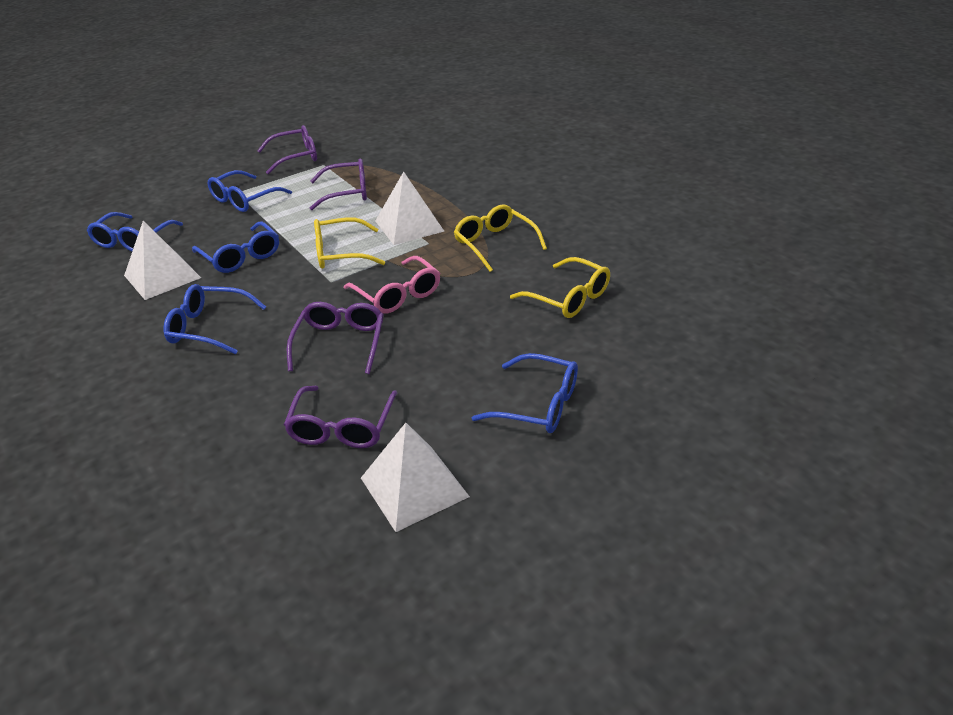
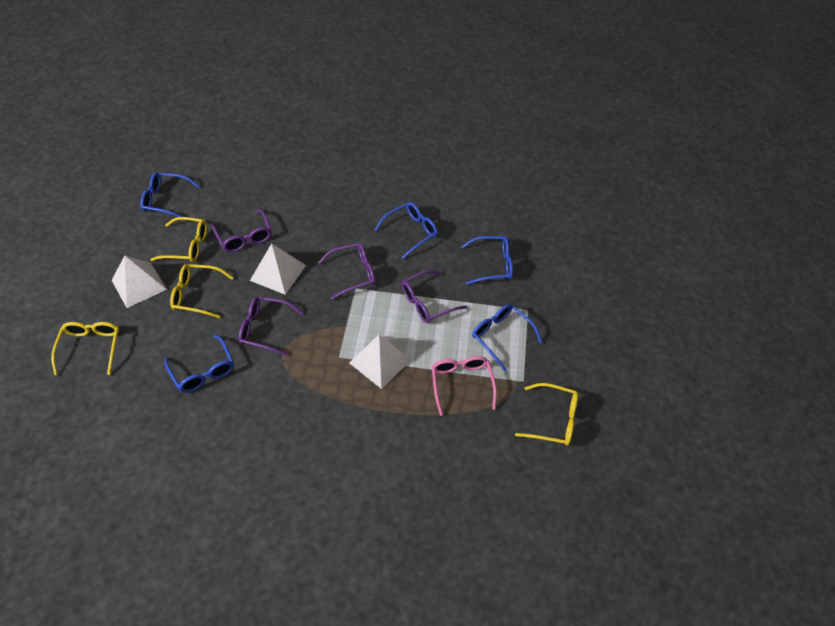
yellow glasses: 3 -> 4

